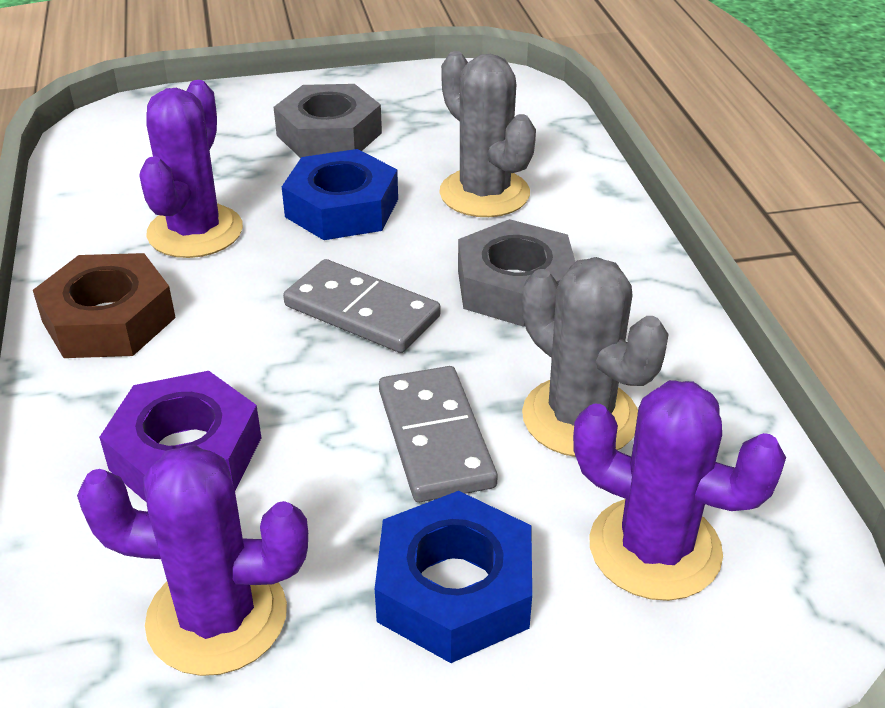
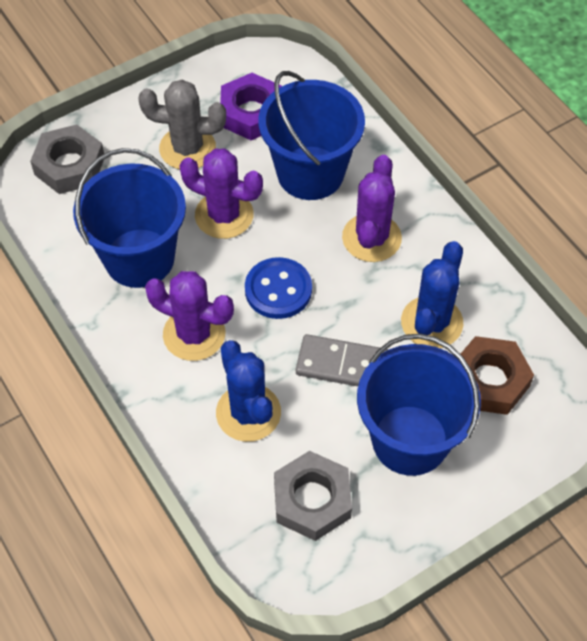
blue bucket: 0 -> 3
blue button: 0 -> 1
blue cactus: 0 -> 2
blue nut: 2 -> 0
grey cactus: 2 -> 1
grey domino: 2 -> 1

